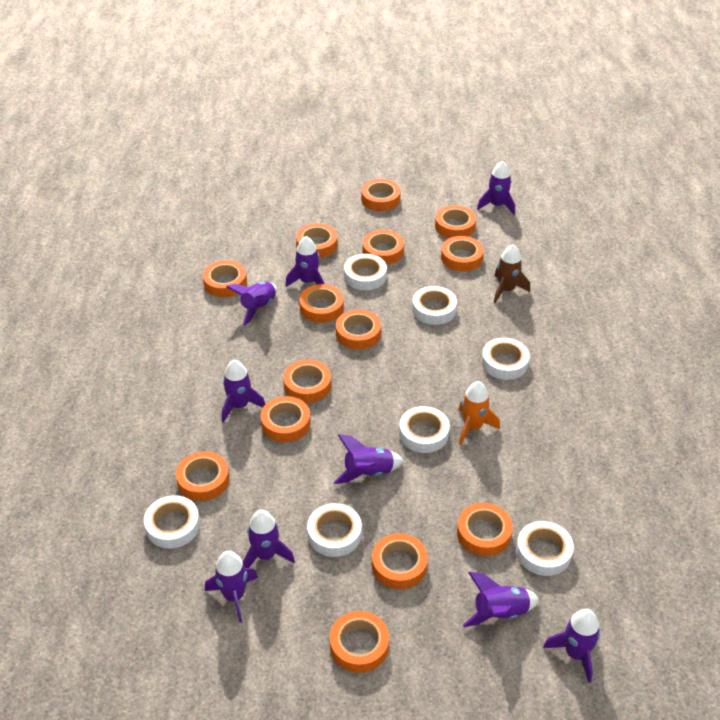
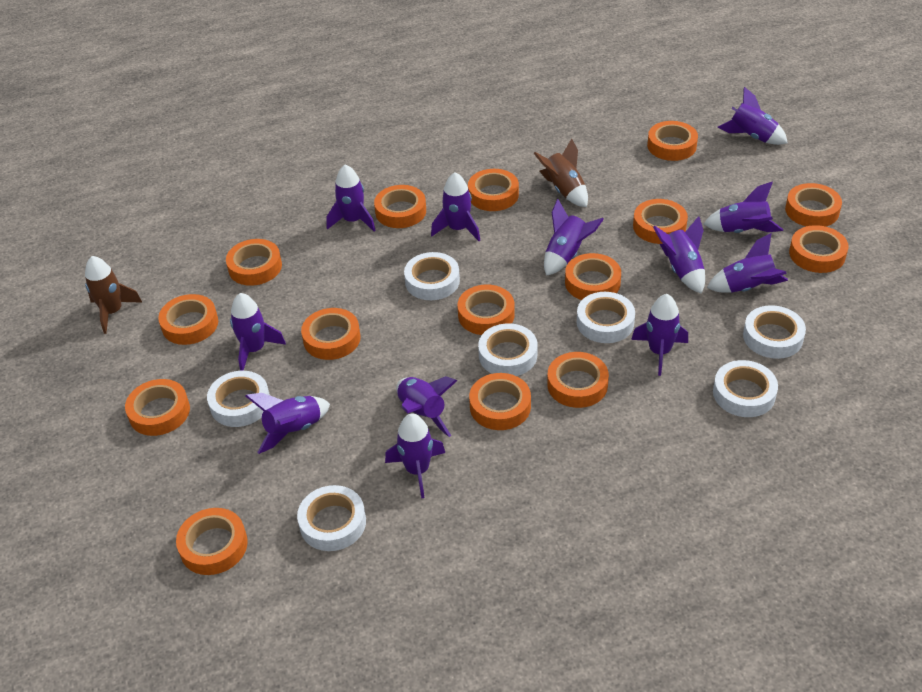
brown rocket: 1 -> 2
orange rocket: 1 -> 0
orange tape: 14 -> 15
purple rocket: 9 -> 12

